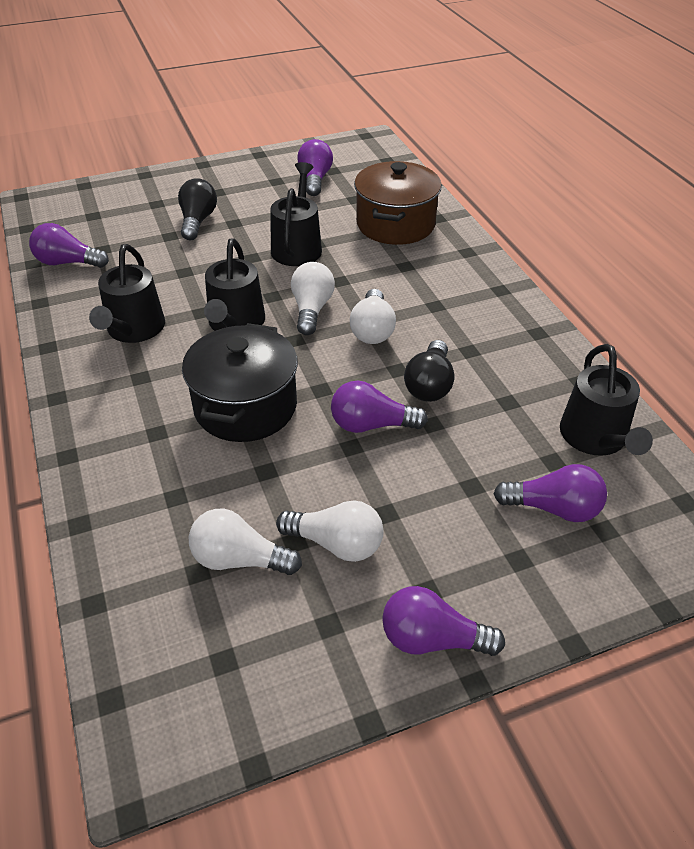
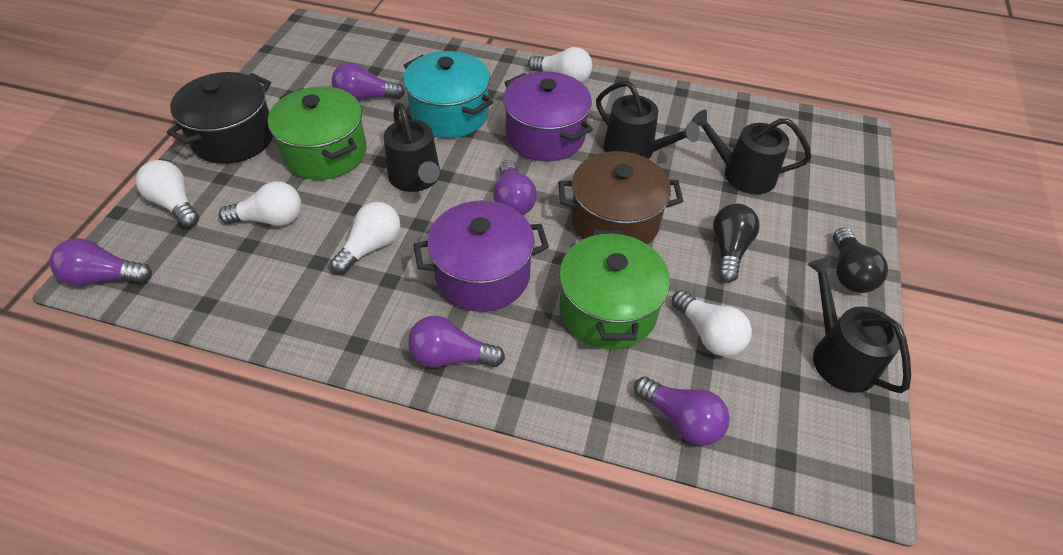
green pot: 0 -> 2
purple pot: 0 -> 2
turquoise pot: 0 -> 1
white light bulb: 4 -> 5

